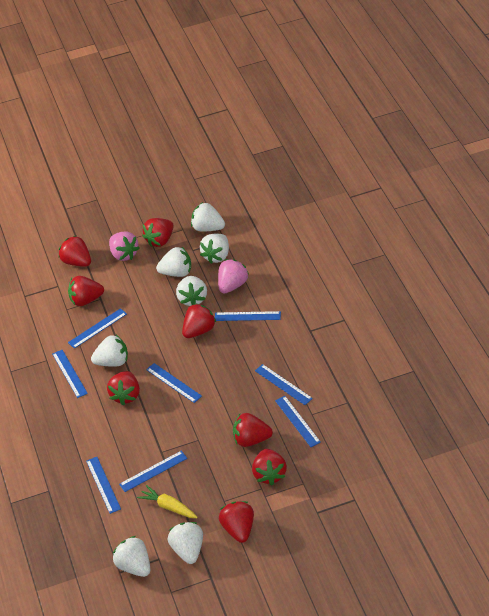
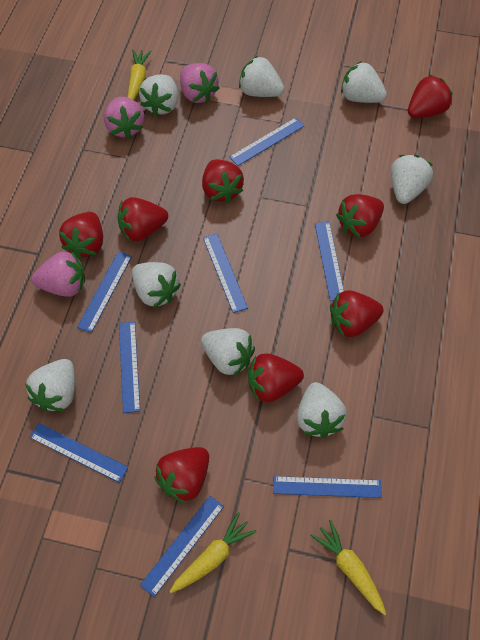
pink strawberry: 2 -> 3
white strawberry: 7 -> 8
yellow carrot: 1 -> 3

